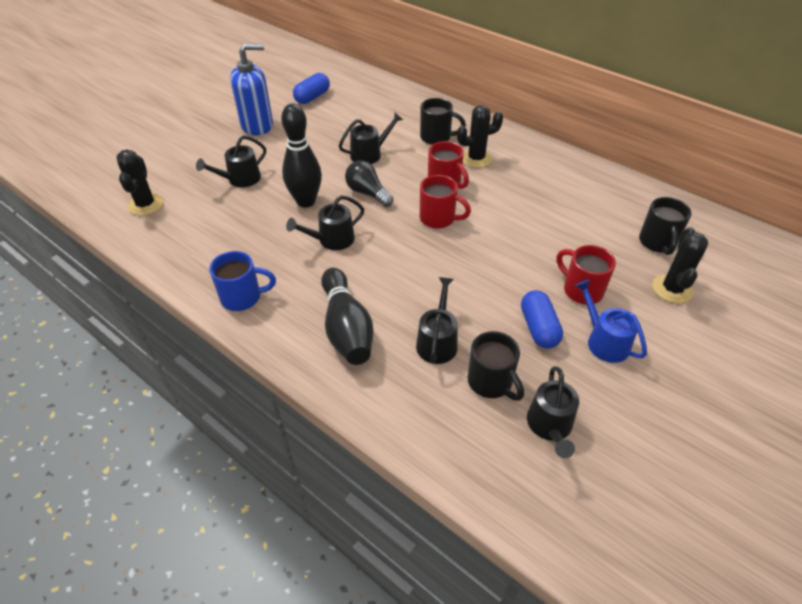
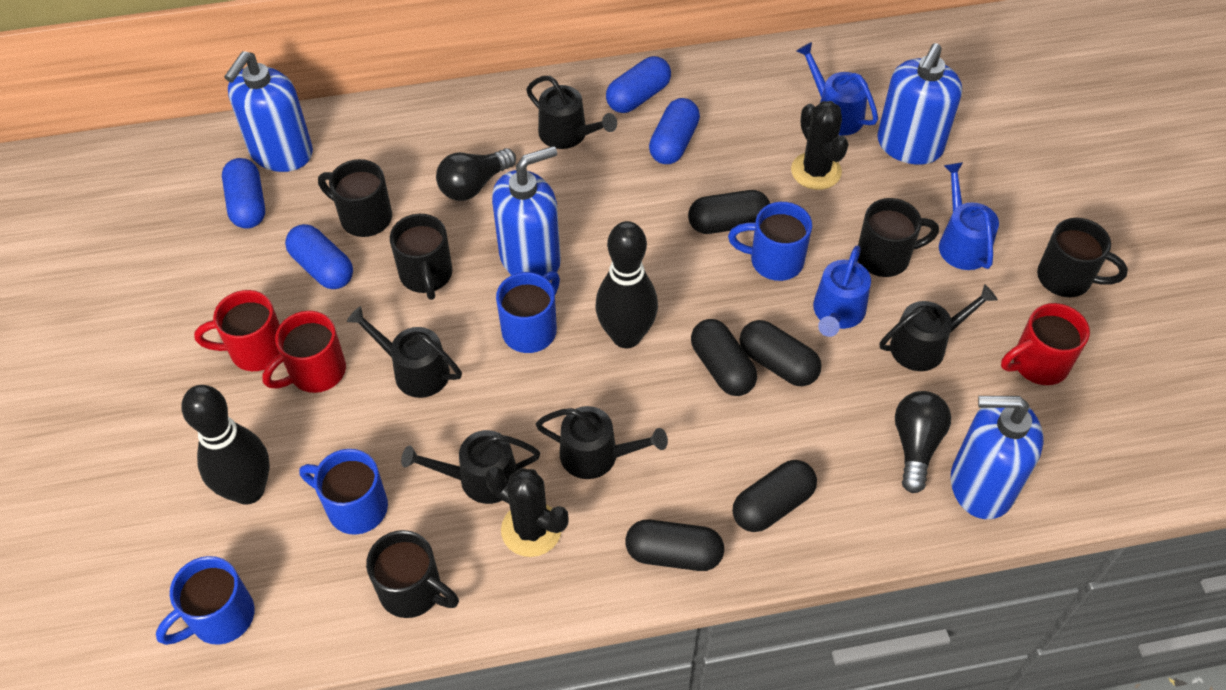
black cactus: 3 -> 2
black capsule: 0 -> 5
black light bulb: 1 -> 2
black mug: 3 -> 5
blue capsule: 2 -> 4
blue mug: 1 -> 4
blue soap dispenser: 1 -> 4
blue watering can: 1 -> 3

